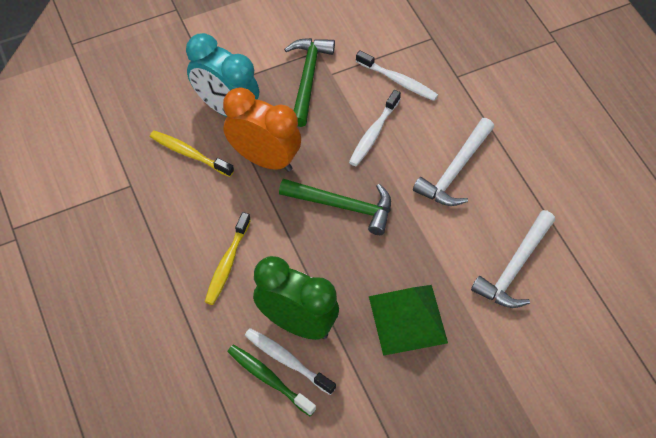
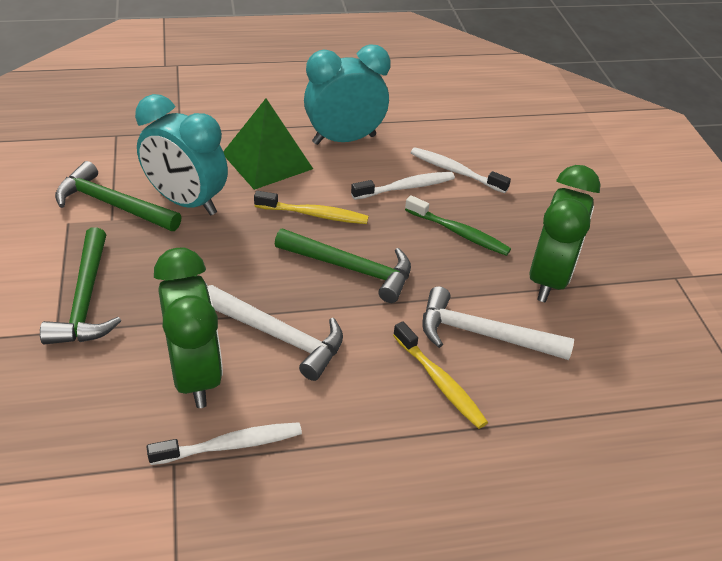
green clock: 1 -> 2
green hammer: 2 -> 3
orange clock: 1 -> 0
turquoise clock: 1 -> 2

